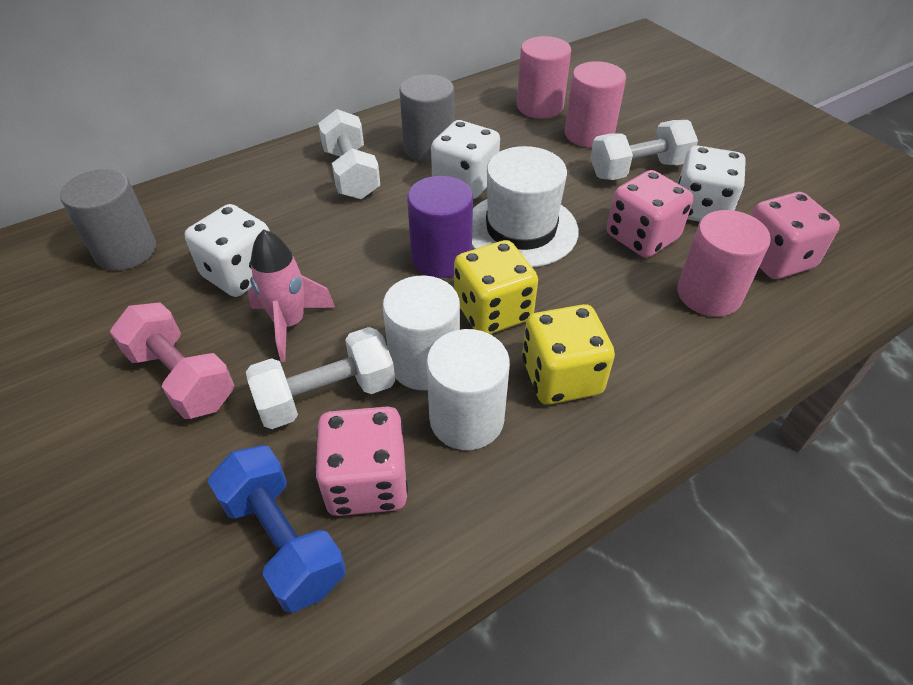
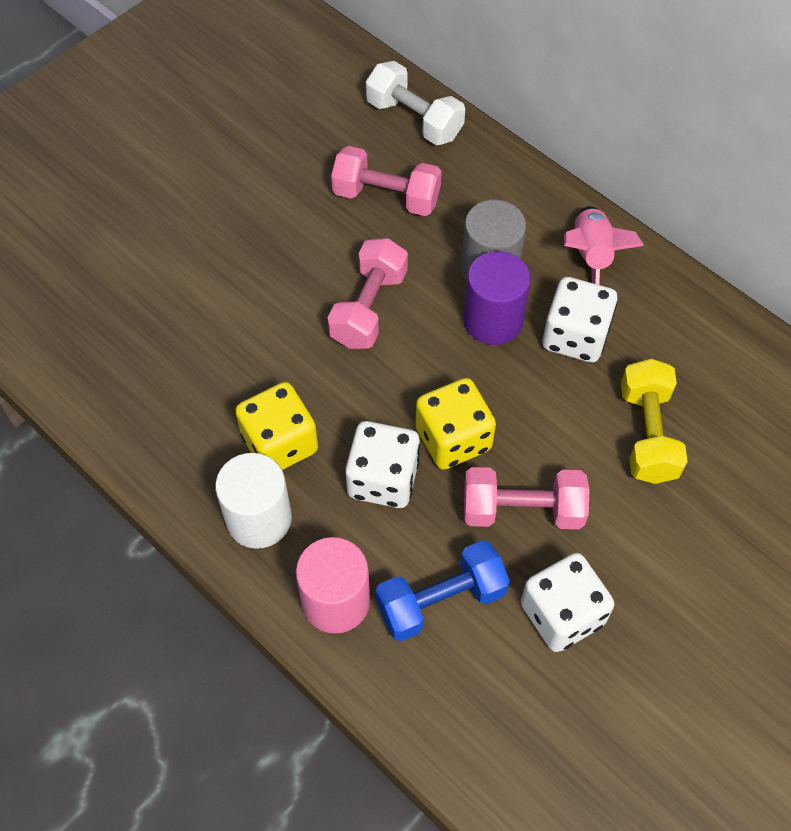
grey cylinder: 2 -> 1
pink cylinder: 3 -> 1
pink dice: 3 -> 0
pink dumbbell: 1 -> 3
white cylinder: 2 -> 1
white dumbbell: 3 -> 1
white hat: 1 -> 0
yellow dumbbell: 0 -> 1

